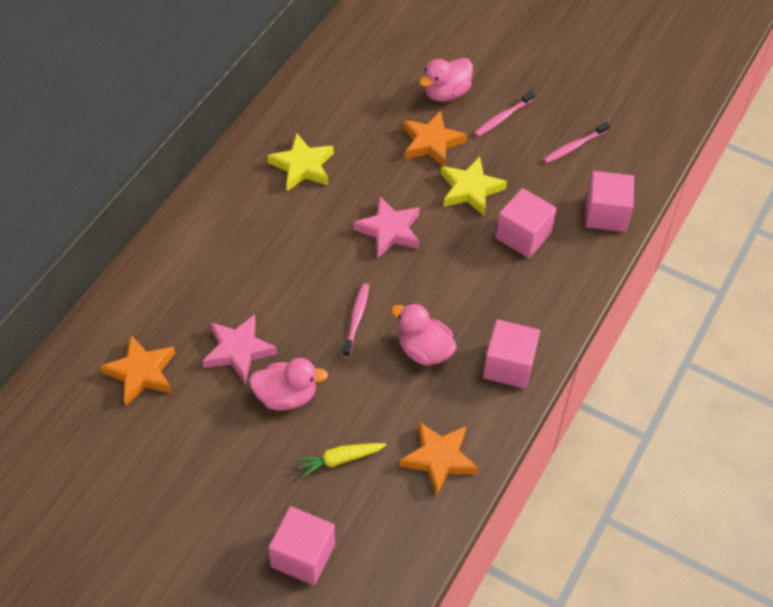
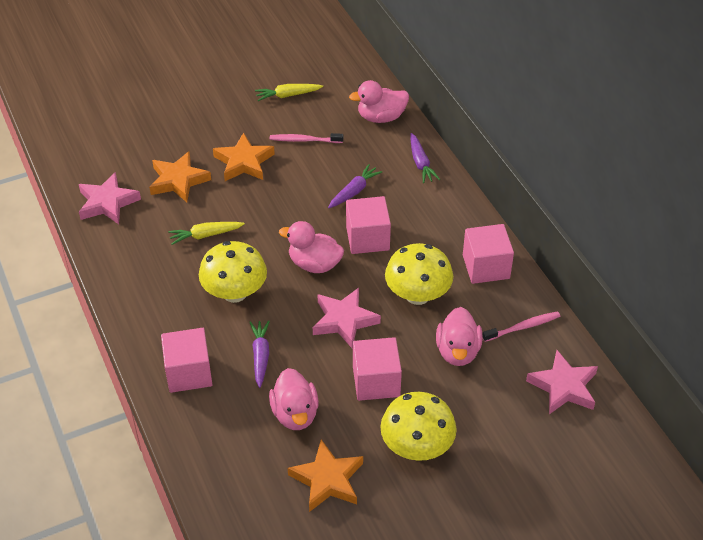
pink duck: 3 -> 4
pink star: 2 -> 3
pink toothbrush: 3 -> 2
purple carrot: 0 -> 3
yellow carrot: 1 -> 2
yellow mushroom: 0 -> 3
yellow star: 2 -> 0

